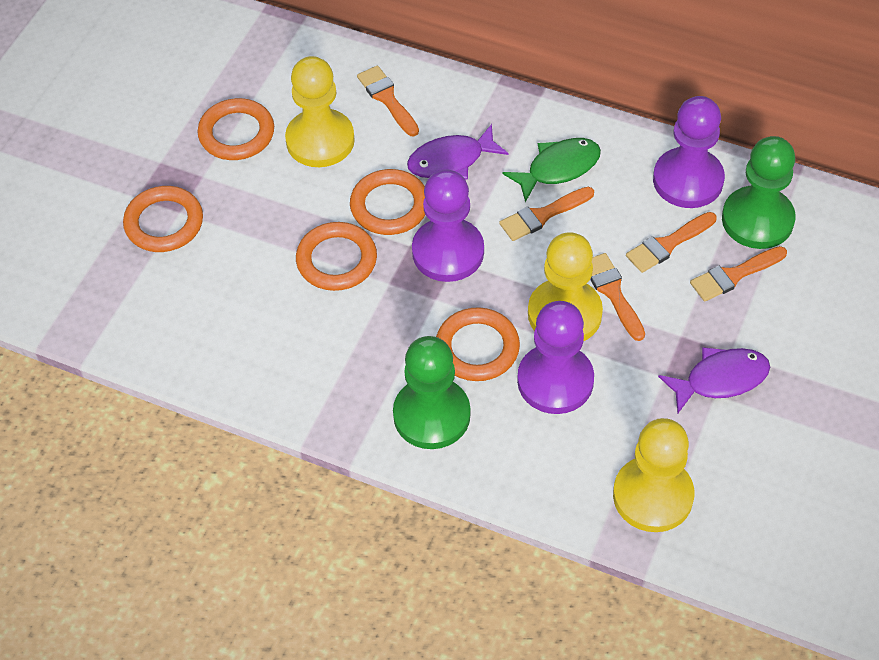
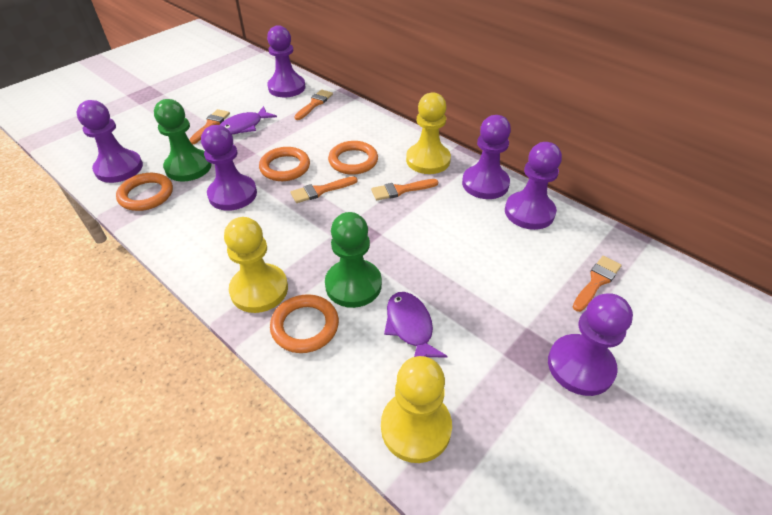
green fish: 1 -> 0
orange ring: 5 -> 4
purple pawn: 3 -> 6

